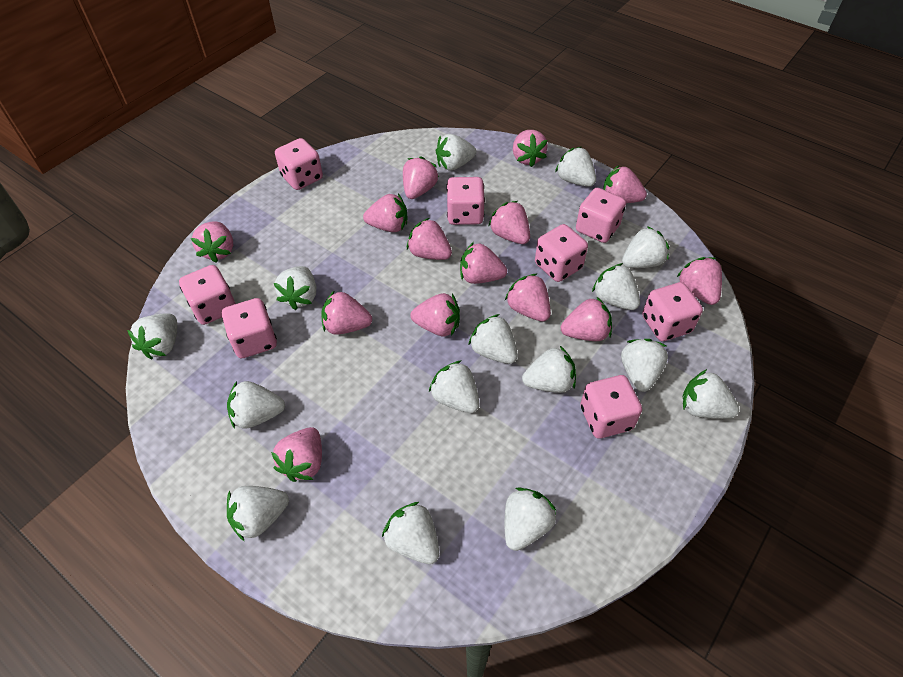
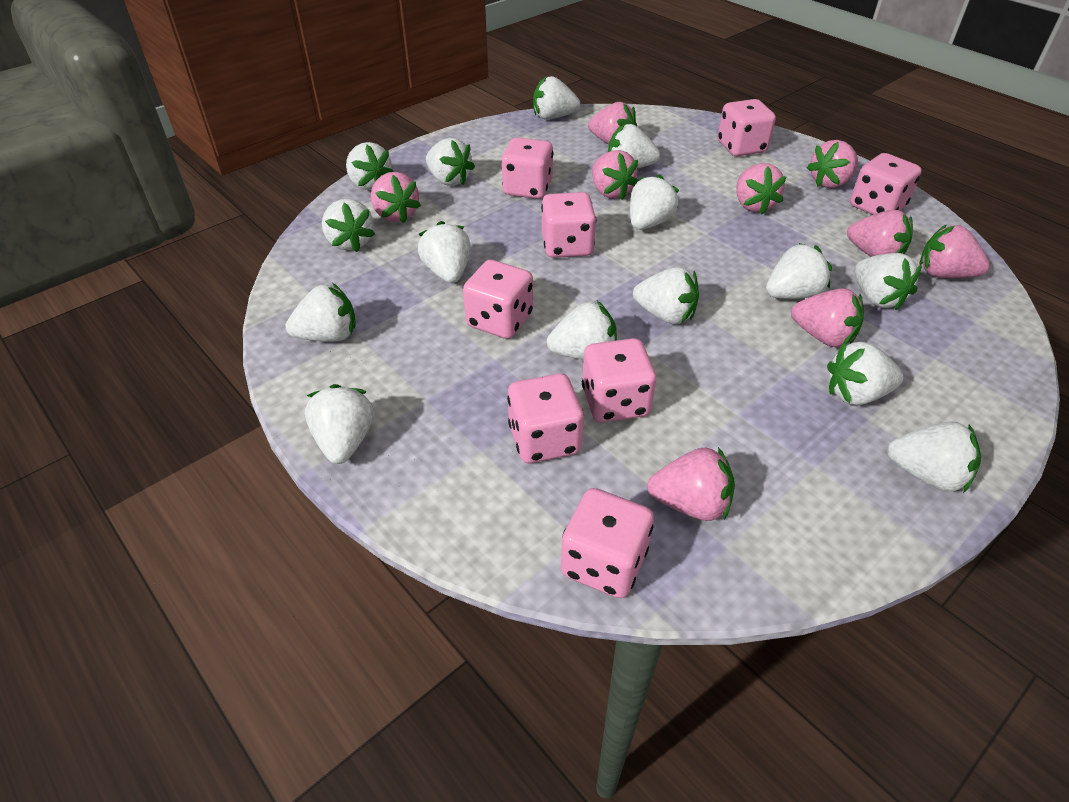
pink strawberry: 14 -> 9

